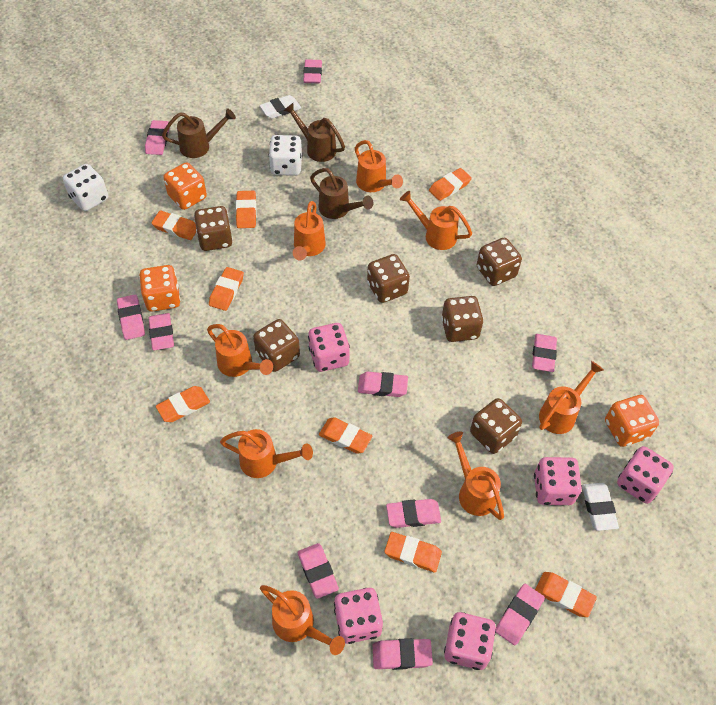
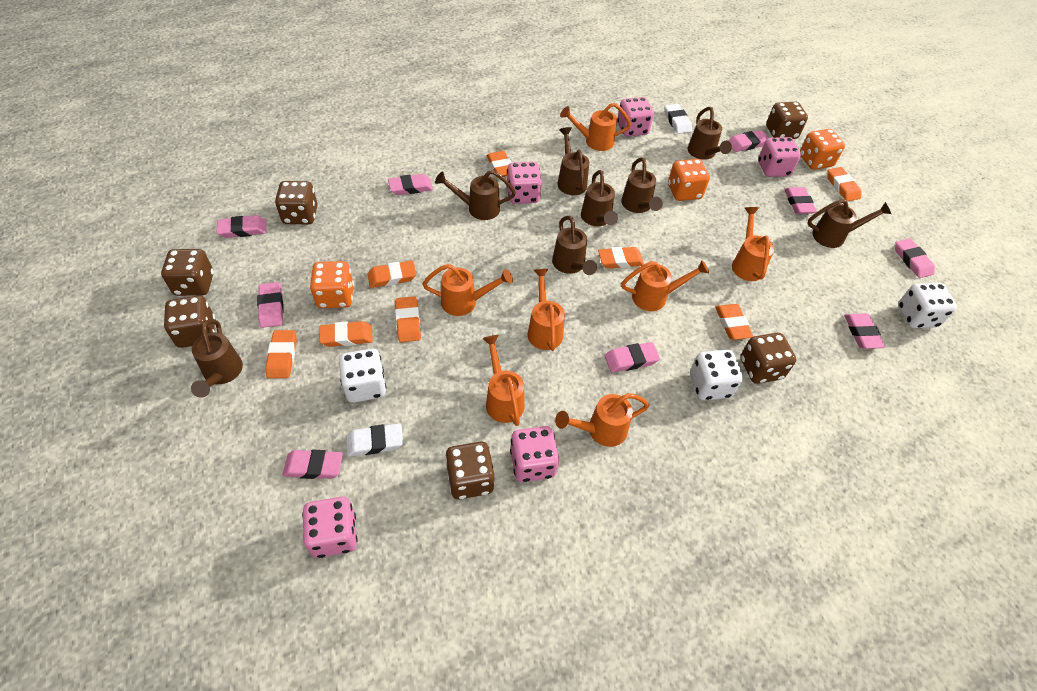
brown watering can: 3 -> 8
orange watering can: 8 -> 7
pink eraser: 10 -> 9
white dice: 2 -> 3

